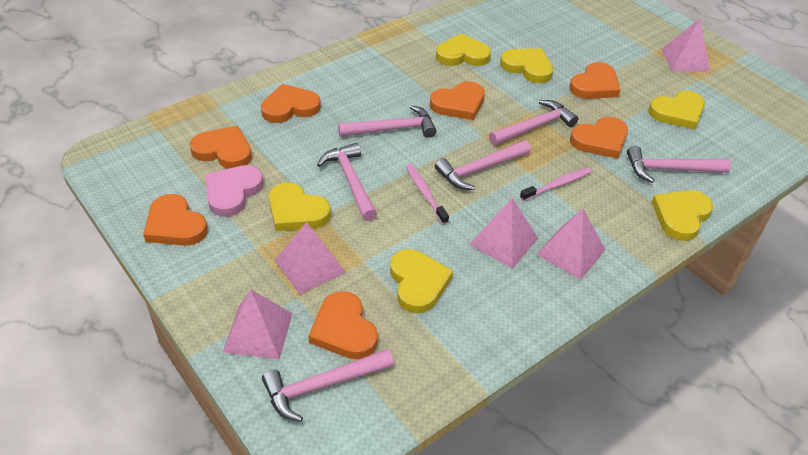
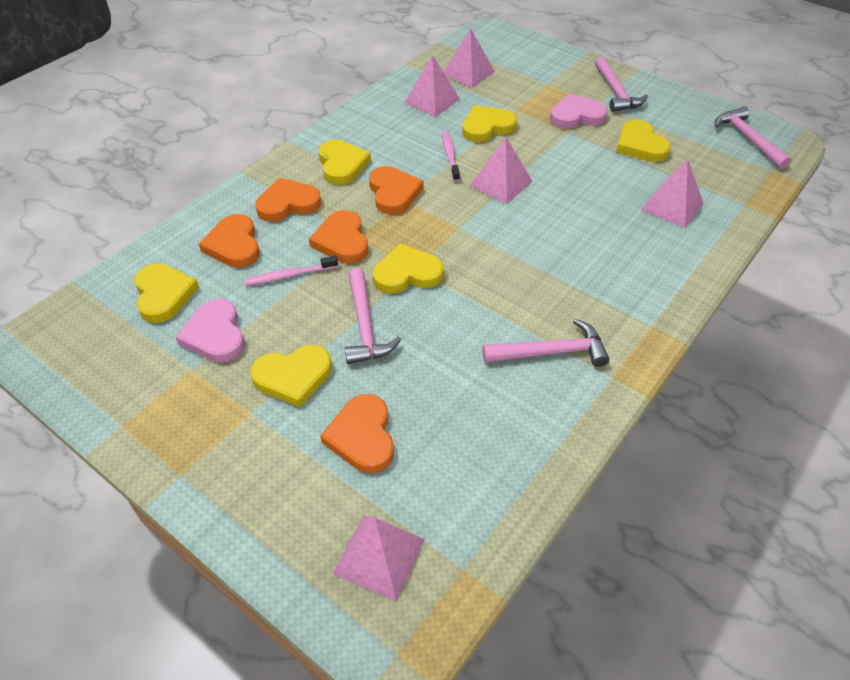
orange heart: 7 -> 5
pink hammer: 6 -> 4
pink heart: 1 -> 2

